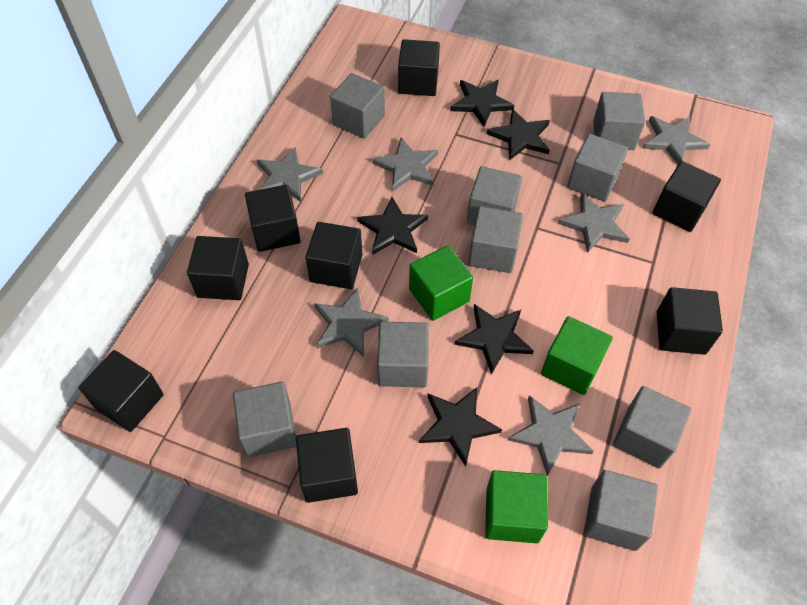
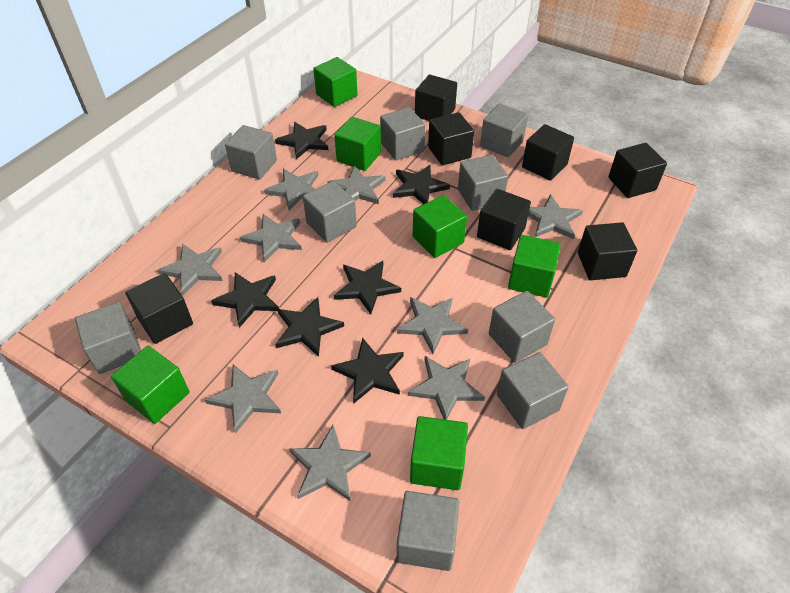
black cube: 8 -> 7
black star: 5 -> 6
green cube: 3 -> 6
grey star: 6 -> 9

